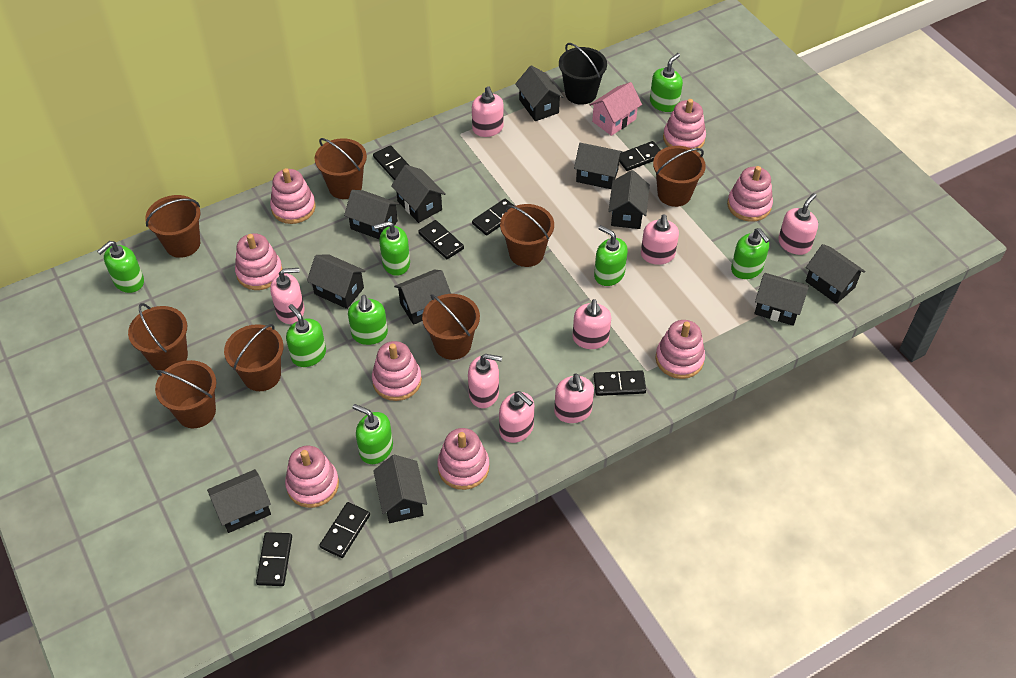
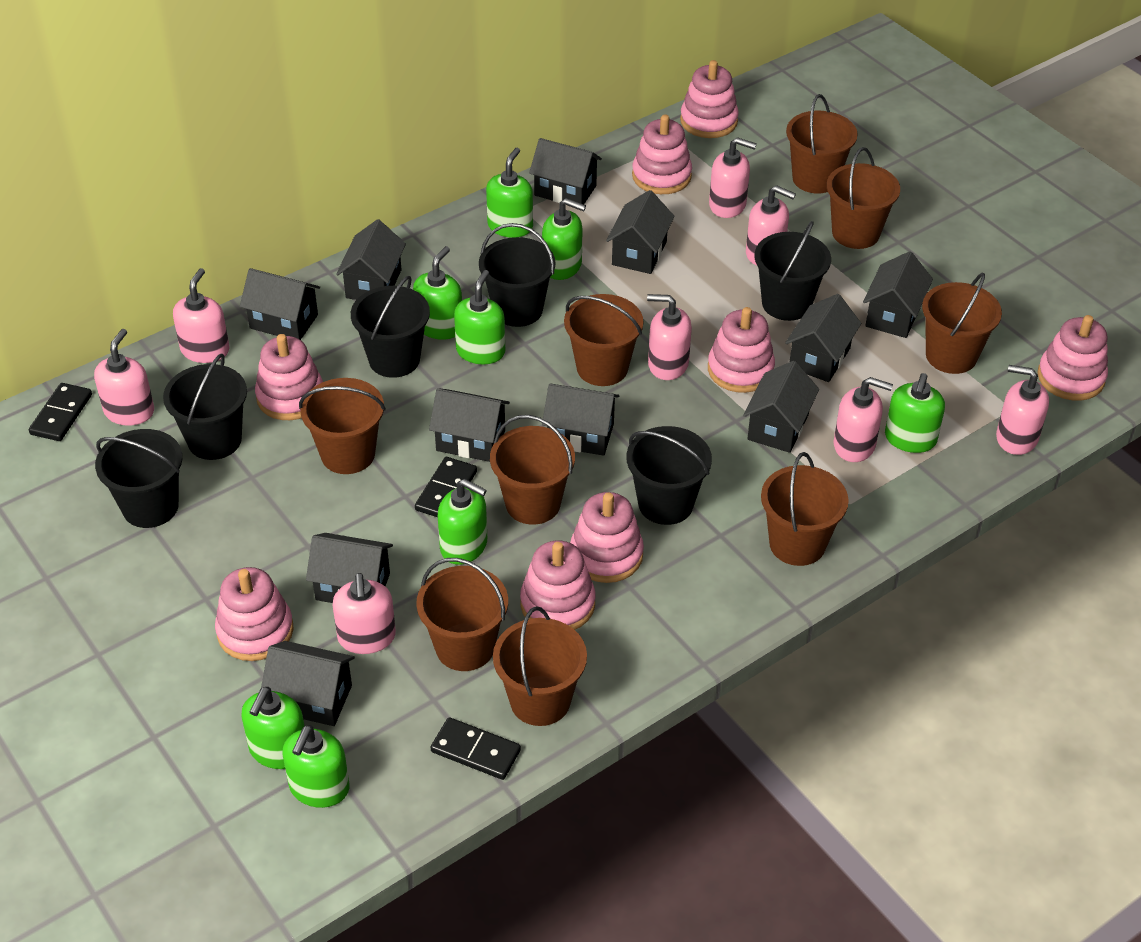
black bucket: 1 -> 6
black domino: 7 -> 3
brown bucket: 8 -> 9
pink house: 1 -> 0

